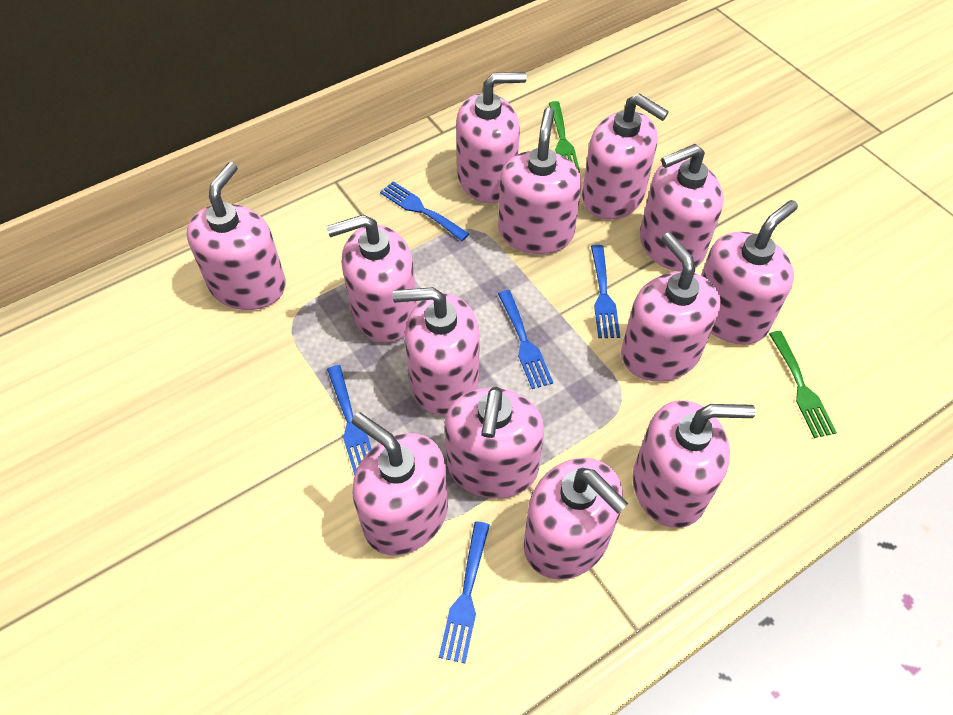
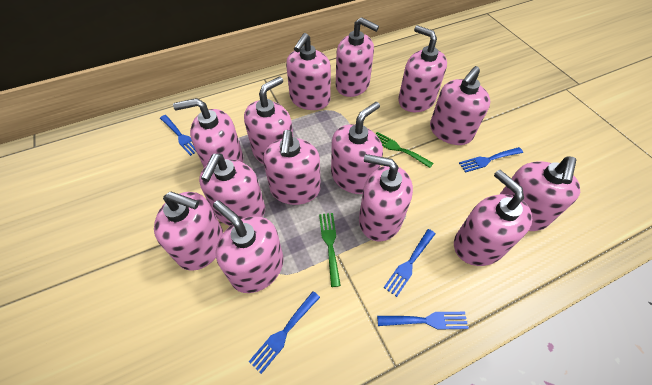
pink soap dispenser: 13 -> 14

